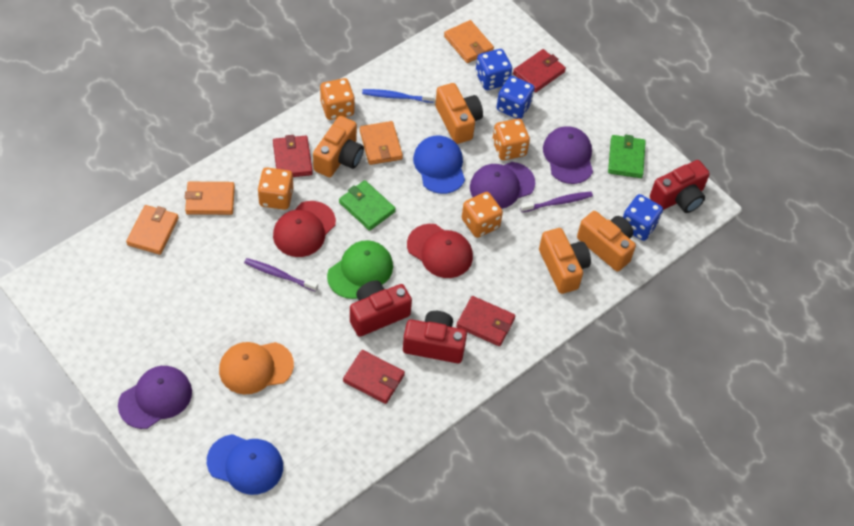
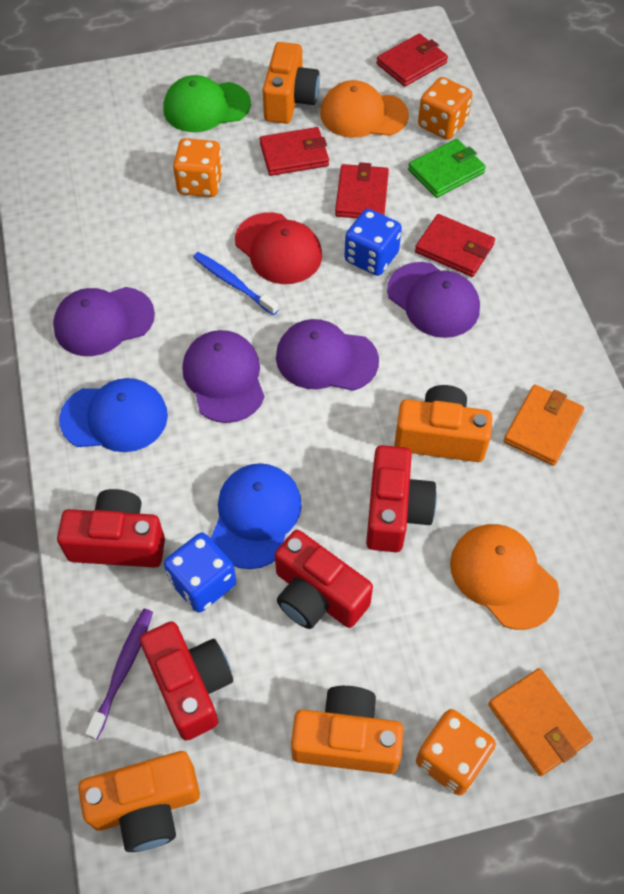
blue dice: 3 -> 2
green wallet: 2 -> 1
orange cap: 1 -> 2
orange dice: 4 -> 3
orange wallet: 4 -> 2
purple cap: 3 -> 4
purple toothbrush: 2 -> 1
red camera: 3 -> 4
red cap: 2 -> 1

